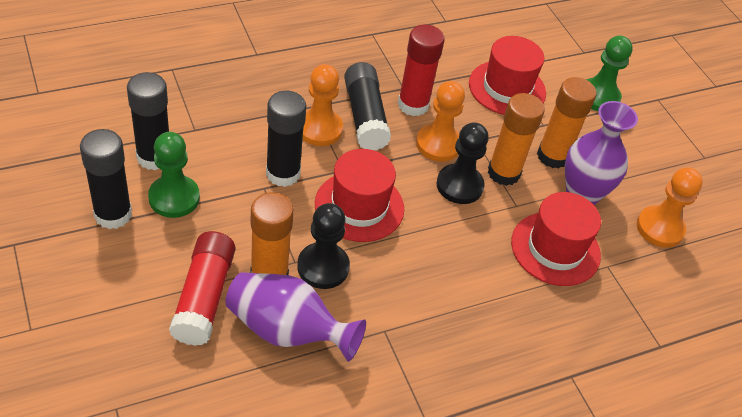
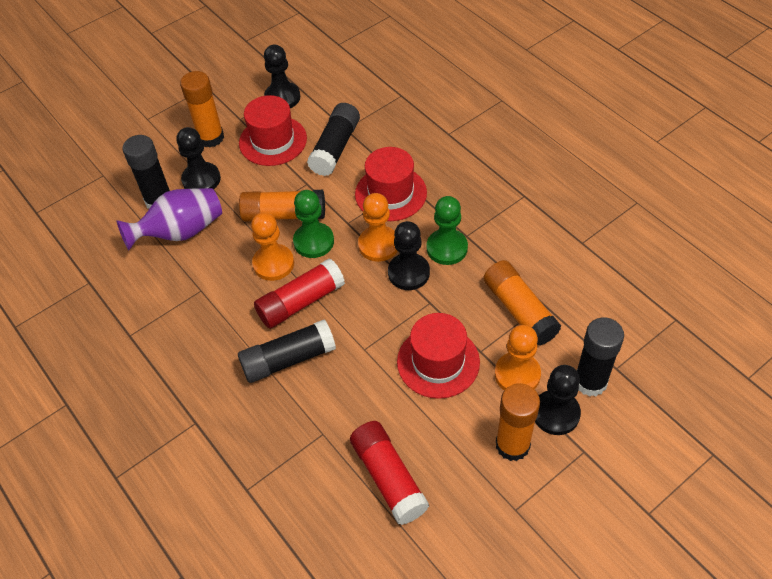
black pawn: 2 -> 4
orange glue stick: 3 -> 4
purple vase: 2 -> 1

